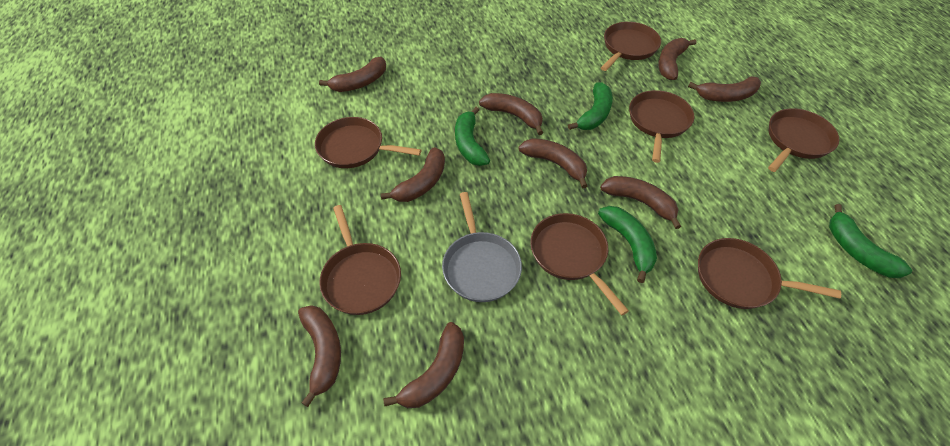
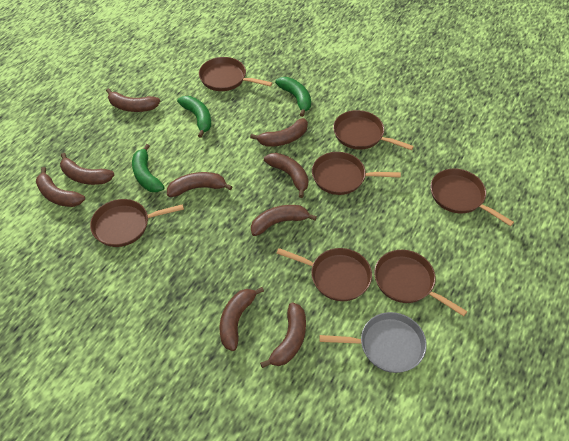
green banana: 4 -> 3

